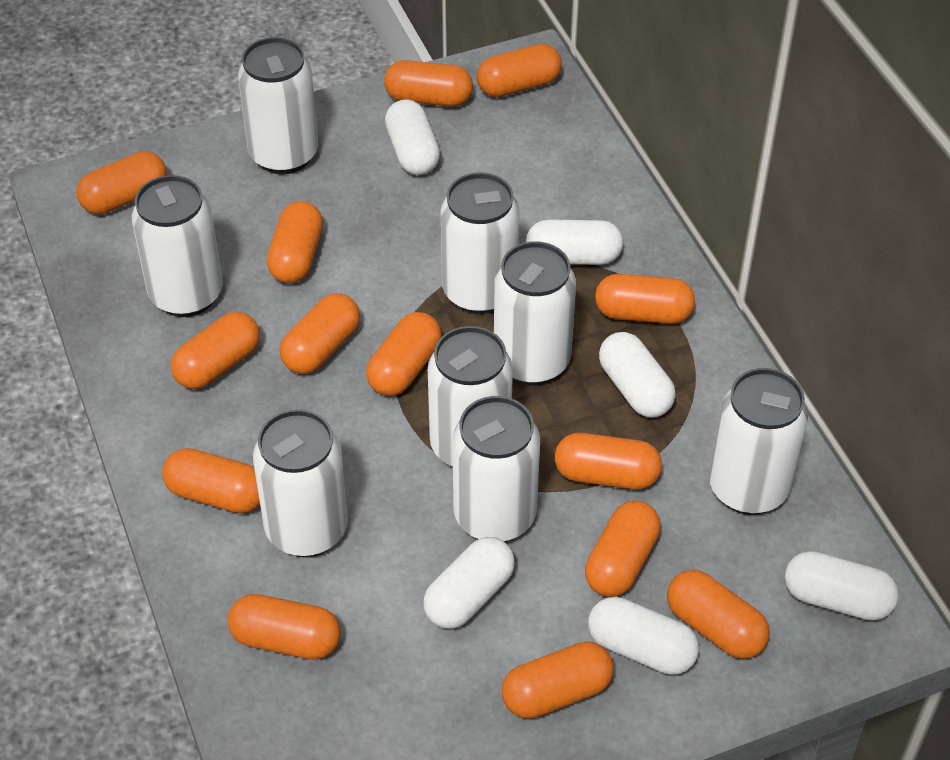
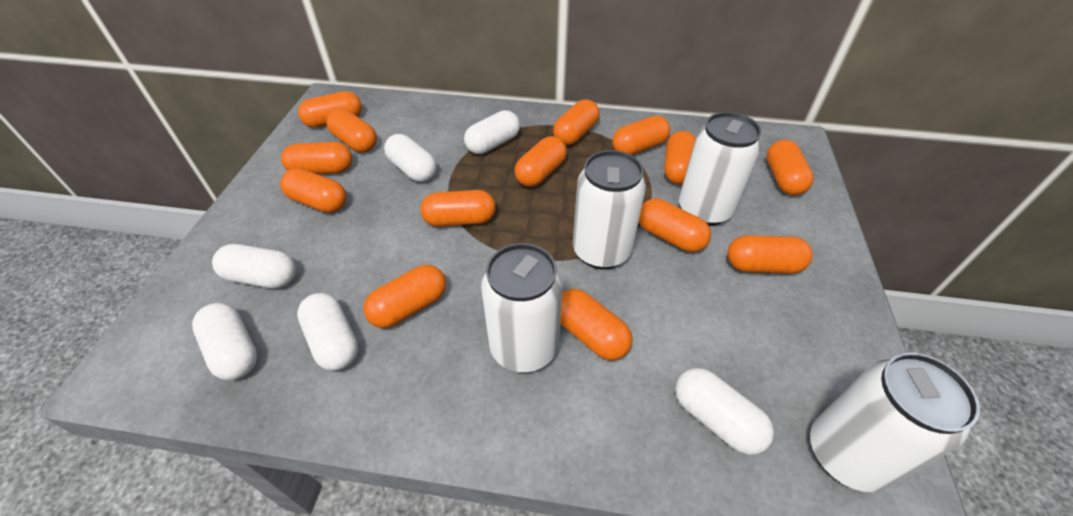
white can: 8 -> 4

